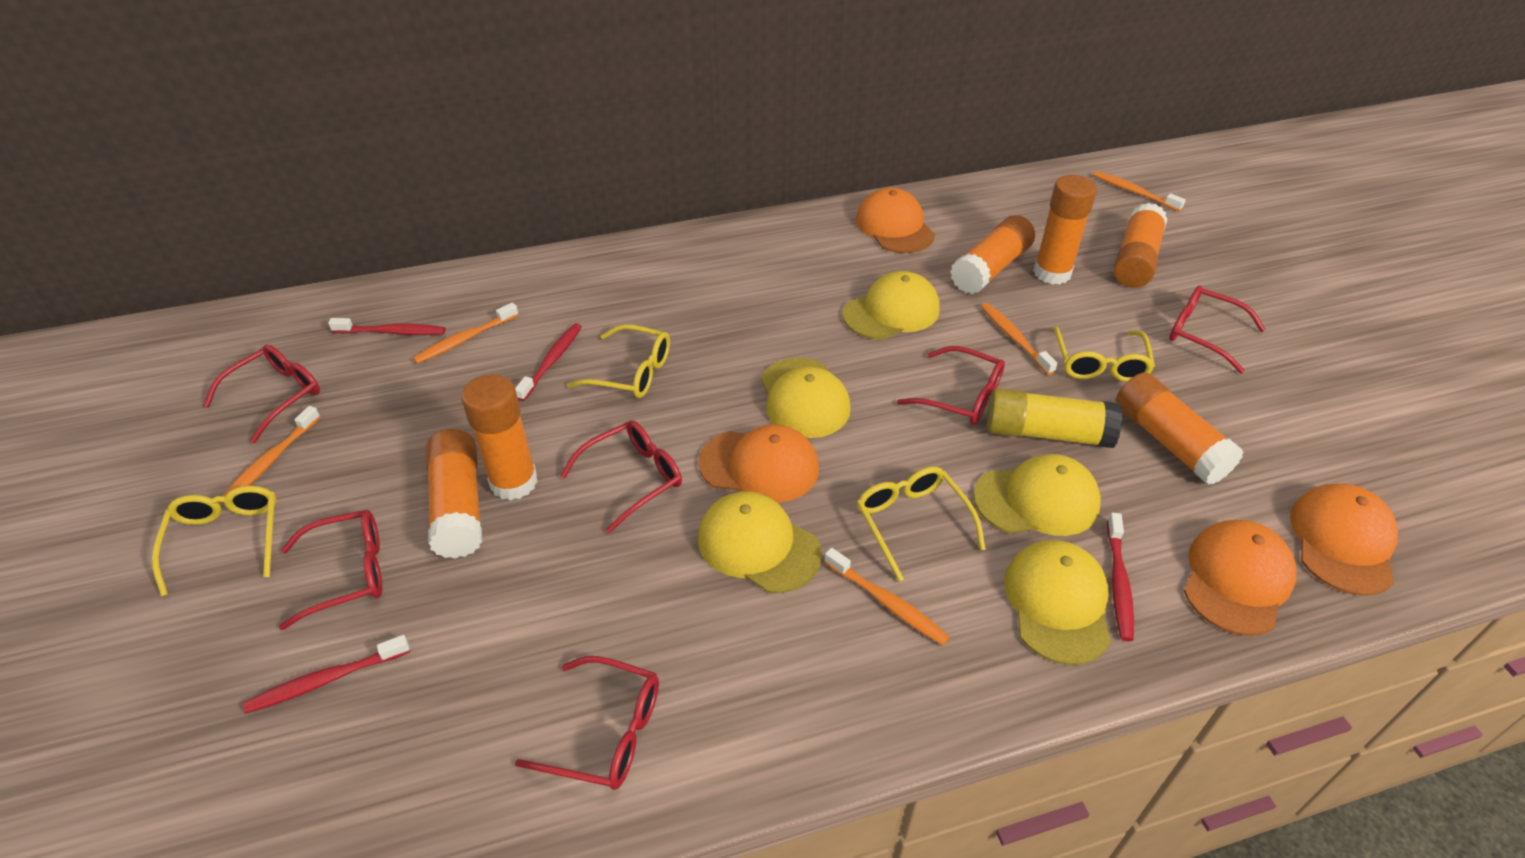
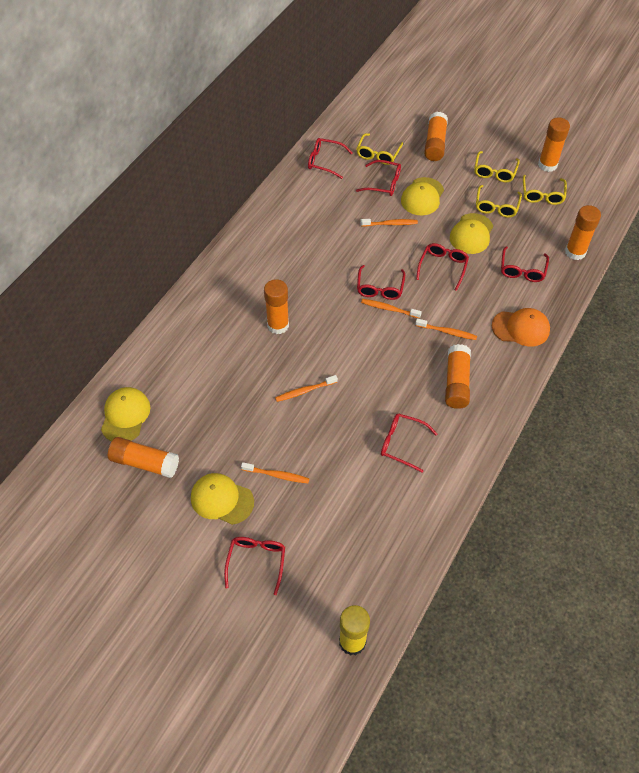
orange cap: 4 -> 1
red glasses: 6 -> 7
red toothbrush: 4 -> 0
yellow cap: 5 -> 4

